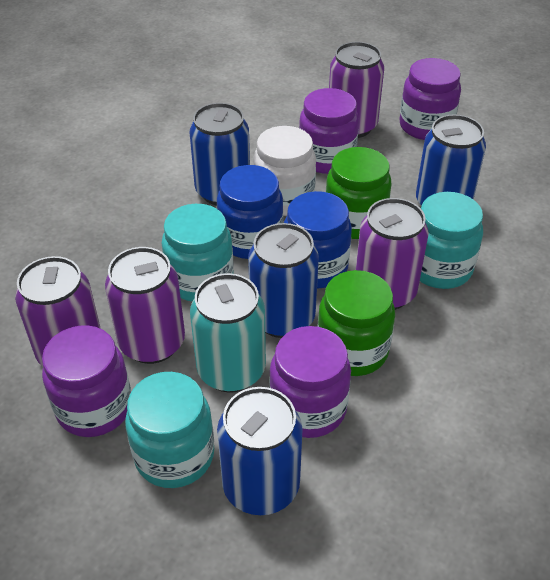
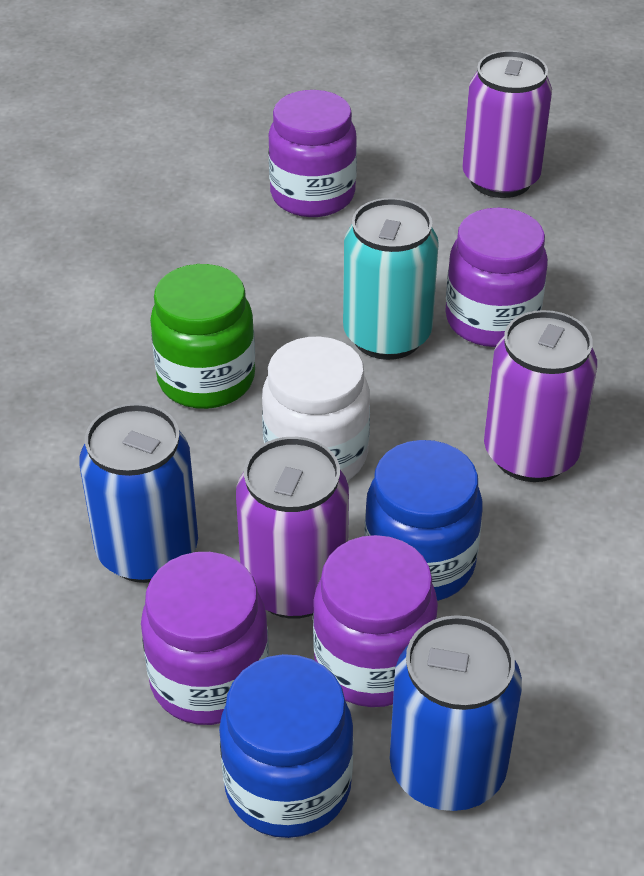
blue can: 4 -> 2
green jar: 2 -> 1
purple can: 4 -> 3
turquoise jar: 3 -> 0

